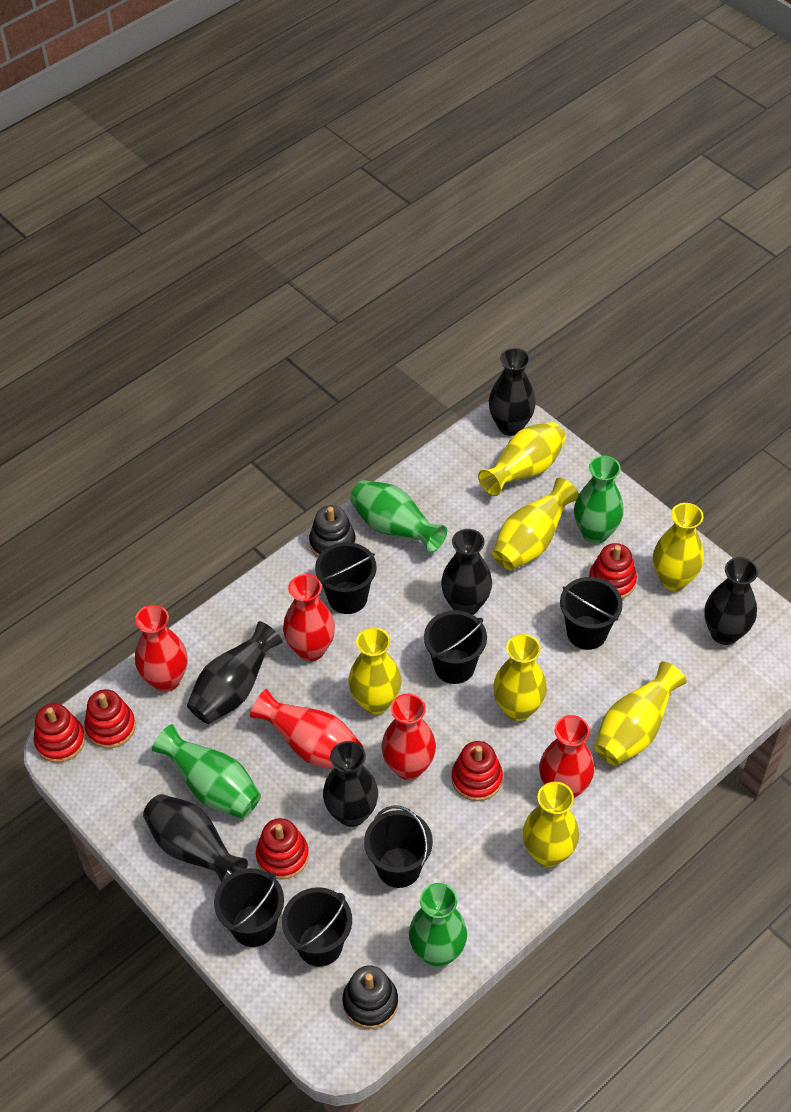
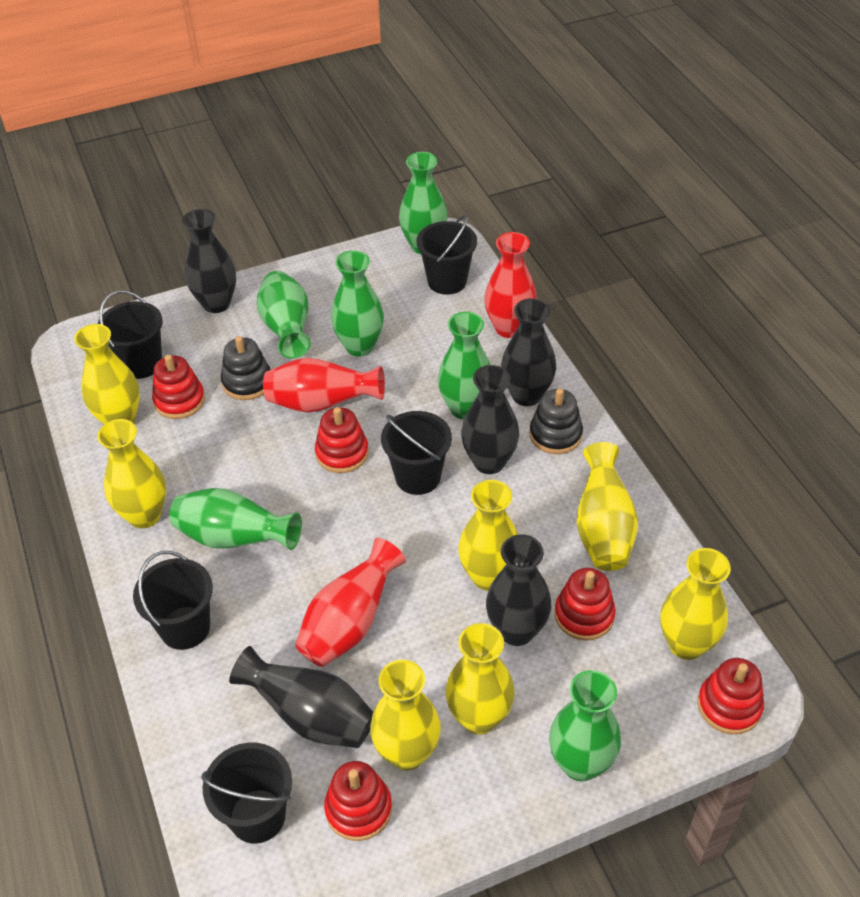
black bucket: 6 -> 5
black vase: 6 -> 5
green vase: 4 -> 6
red vase: 5 -> 3

